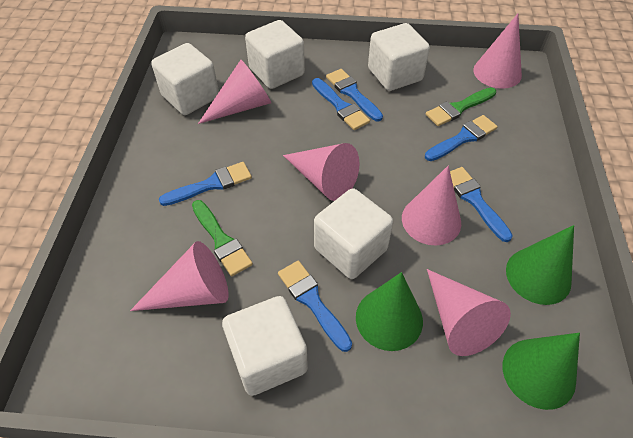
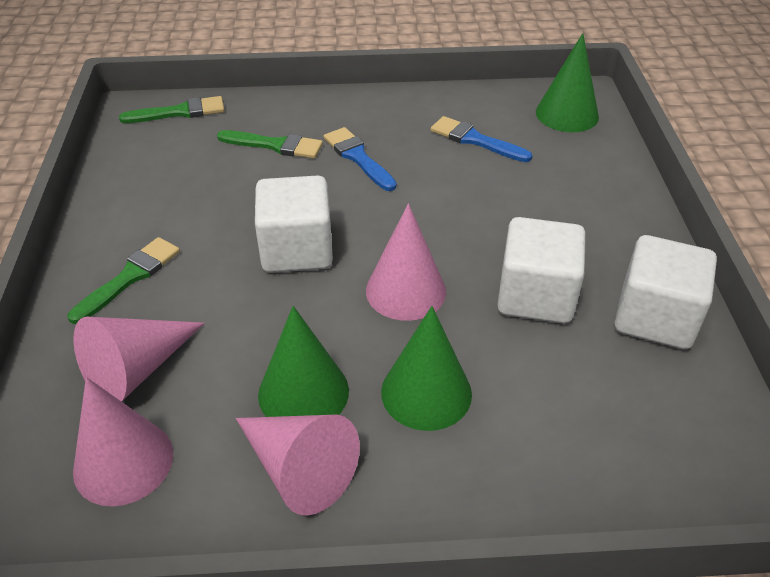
blue brush: 6 -> 2
green brush: 2 -> 3
pink cone: 6 -> 4
white cube: 5 -> 3

